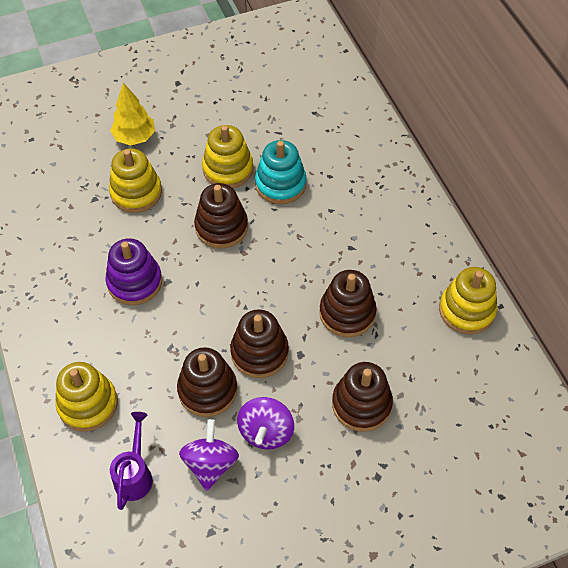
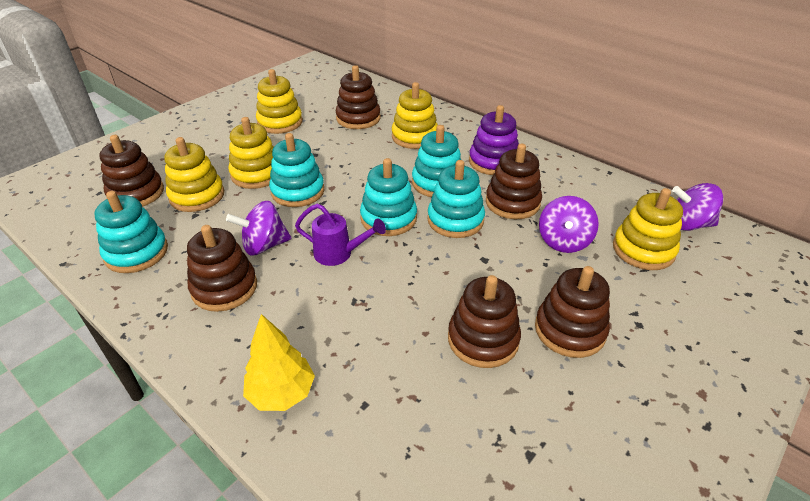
brown stacking toy: 5 -> 6
purple spinning top: 2 -> 3
turquoise stacking toy: 1 -> 5
yellow stacking toy: 4 -> 5

